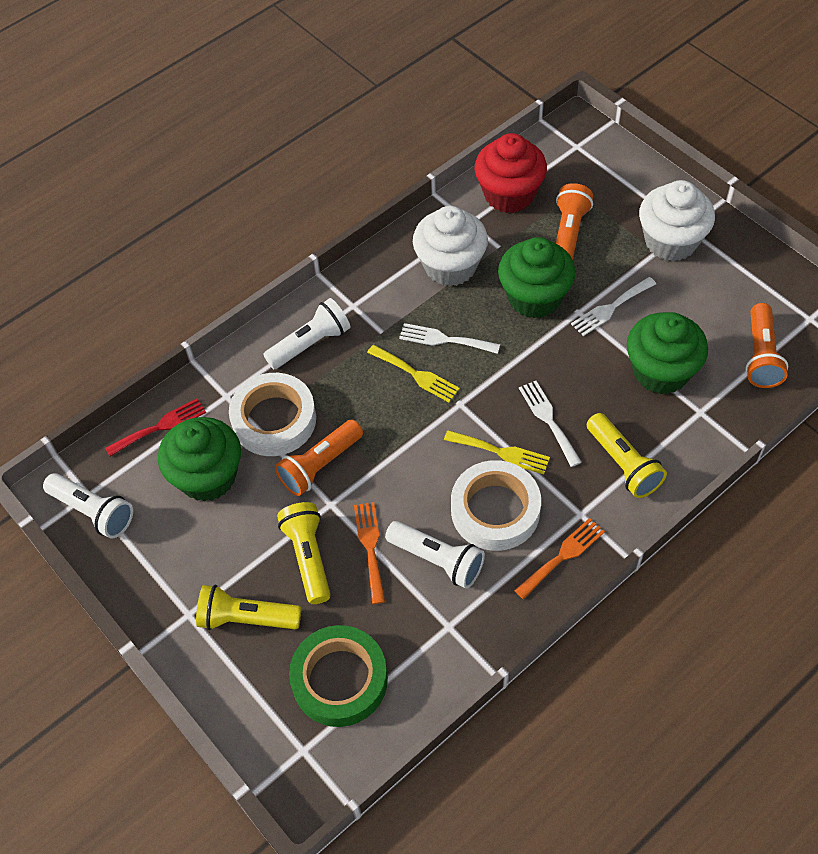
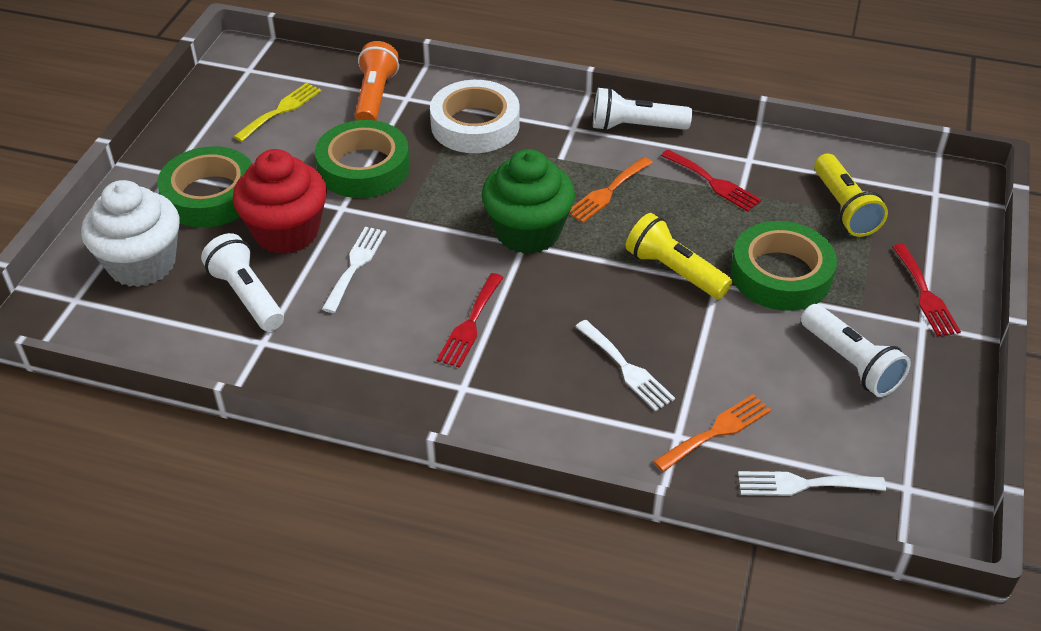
green cupcake: 3 -> 1
green tape: 1 -> 3
orange flashlight: 3 -> 1
red fork: 1 -> 3
white cupcake: 2 -> 1
white tape: 2 -> 1
yellow flashlight: 3 -> 2
yellow fork: 2 -> 1

